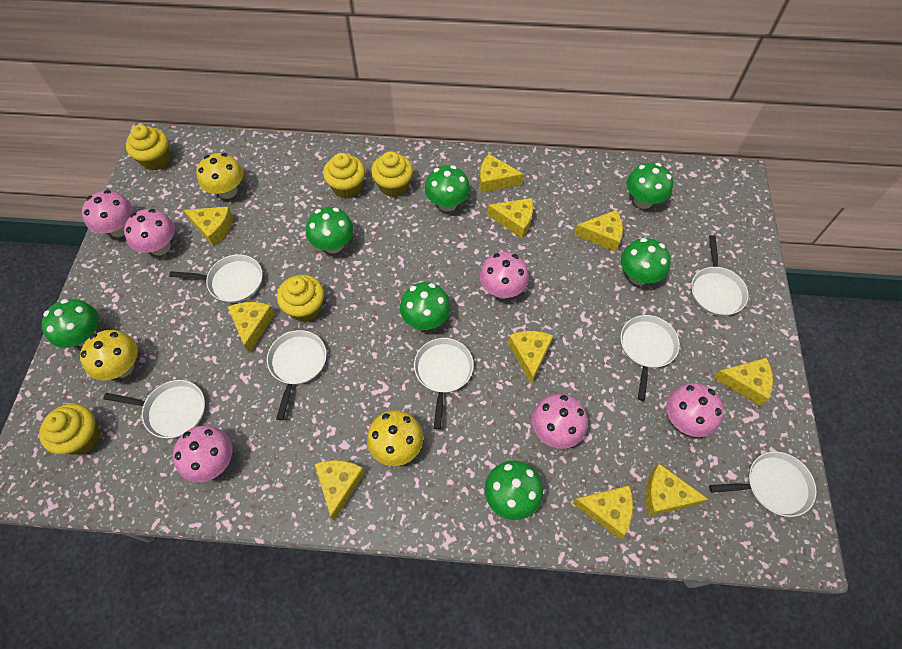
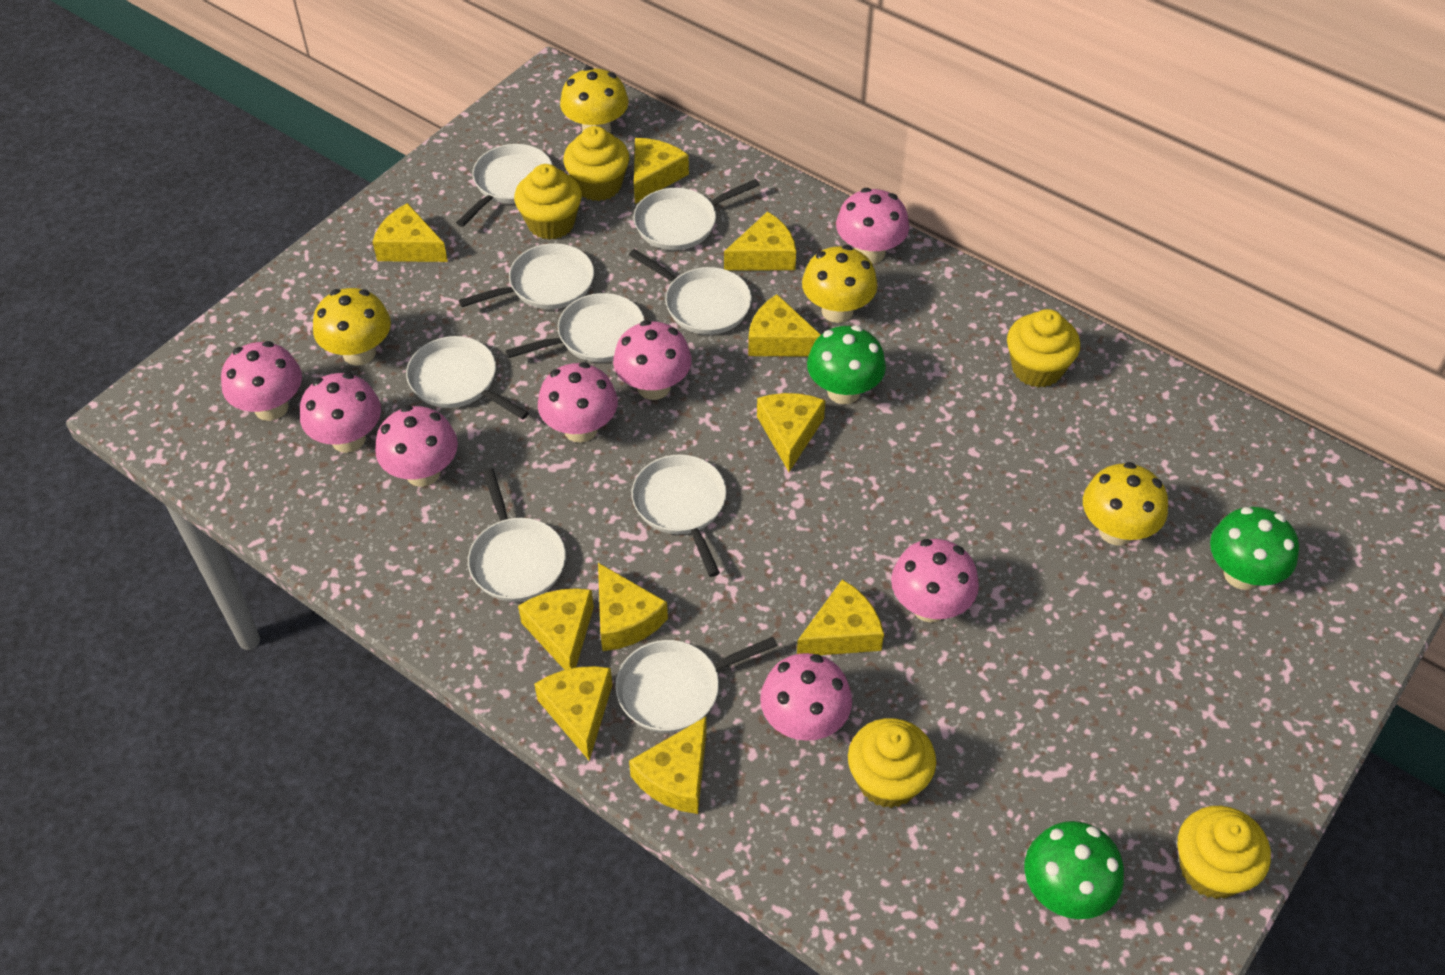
green mushroom: 7 -> 3
pink mushroom: 6 -> 8
white pan: 7 -> 9
yellow mushroom: 3 -> 4

